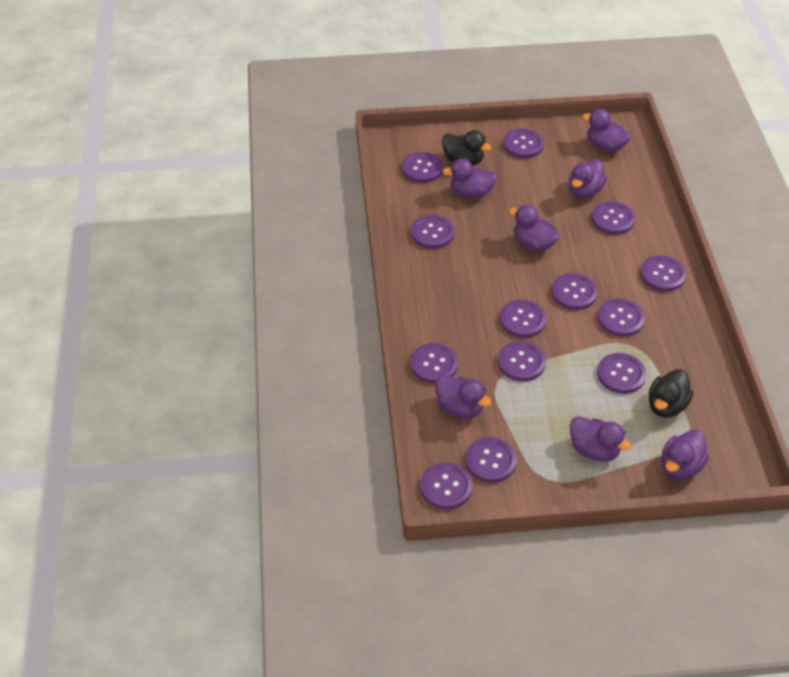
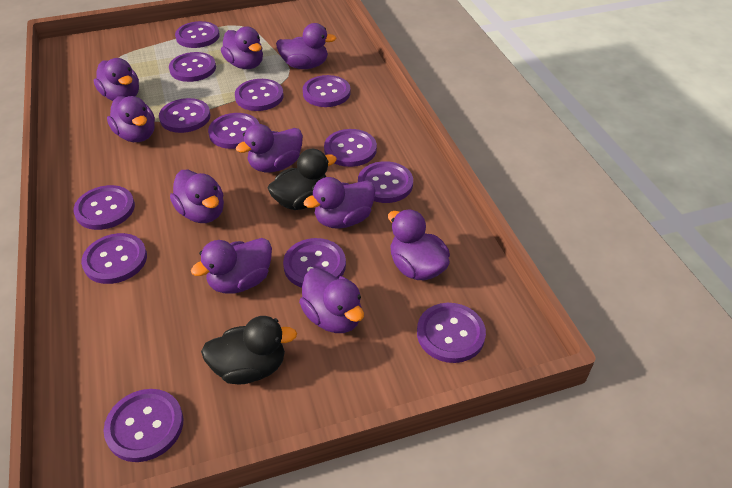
purple duck: 7 -> 10

